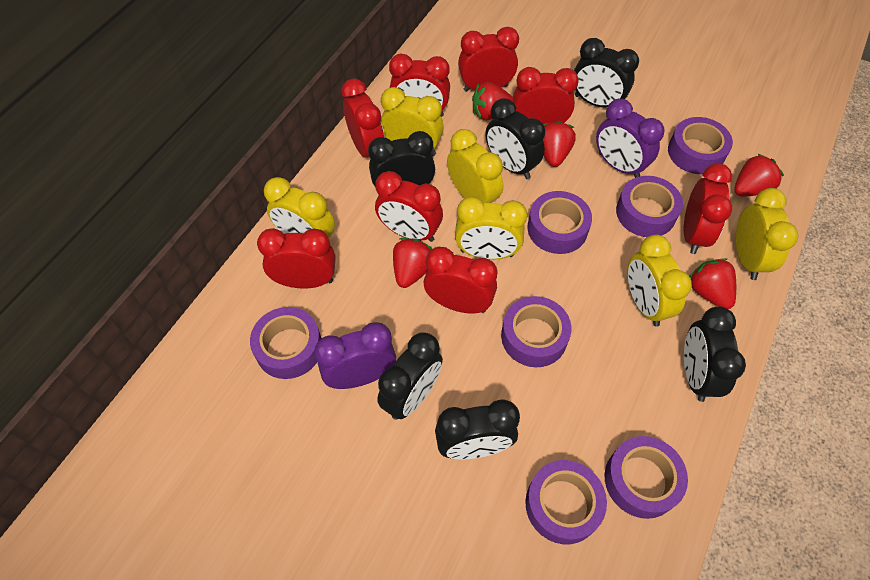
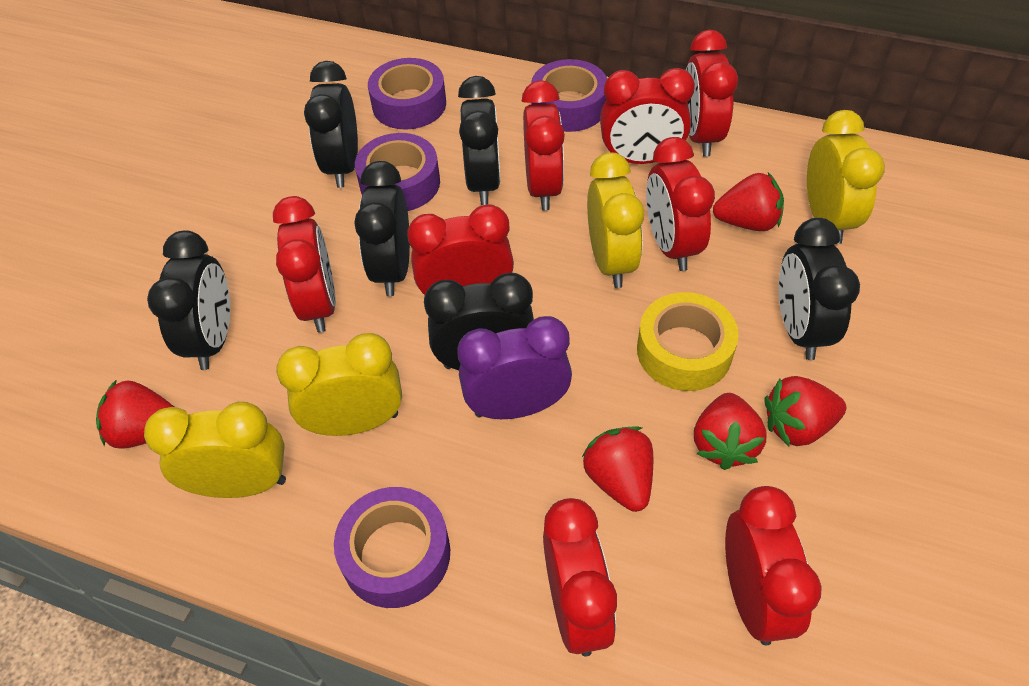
purple clock: 2 -> 1
purple tape: 7 -> 4
yellow clock: 6 -> 4
yellow tape: 0 -> 1

